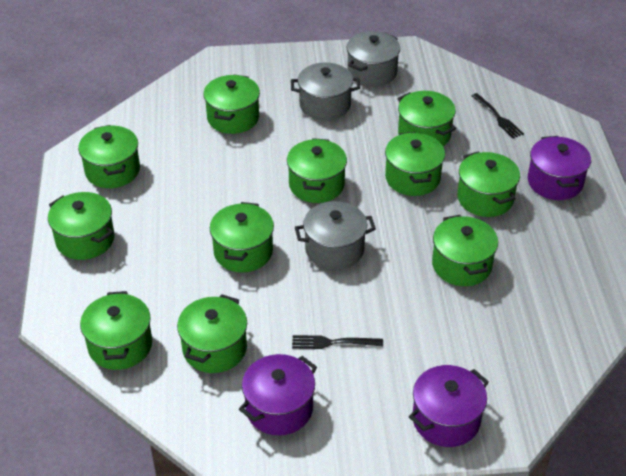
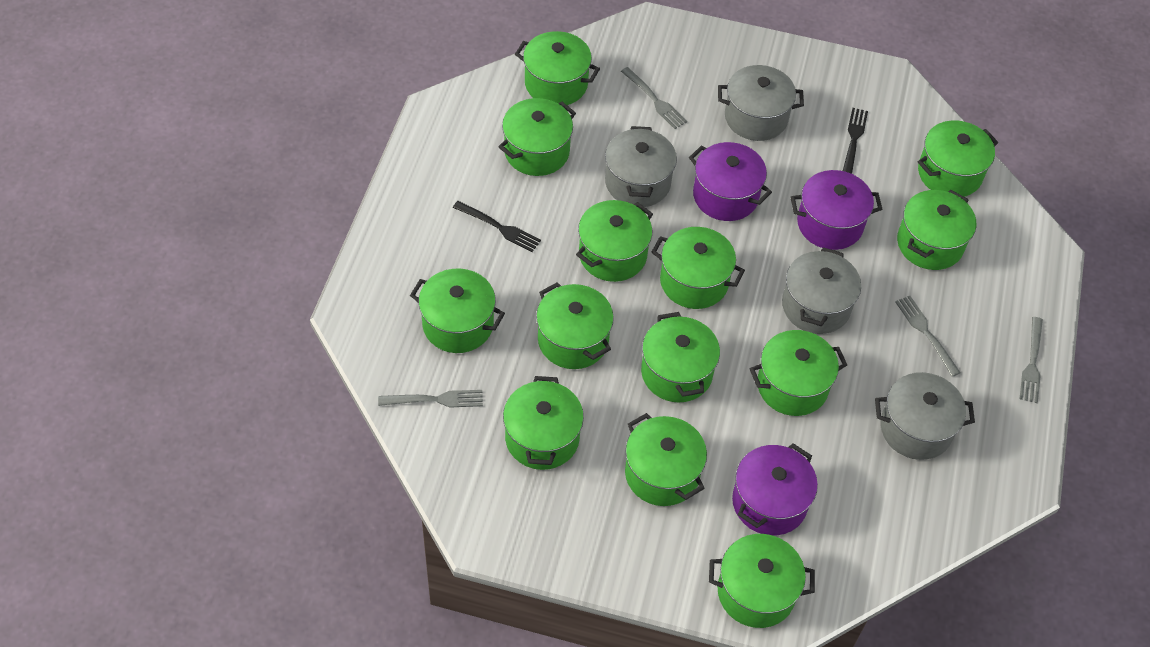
green pot: 11 -> 13
grey fork: 0 -> 4
grey pot: 3 -> 4

